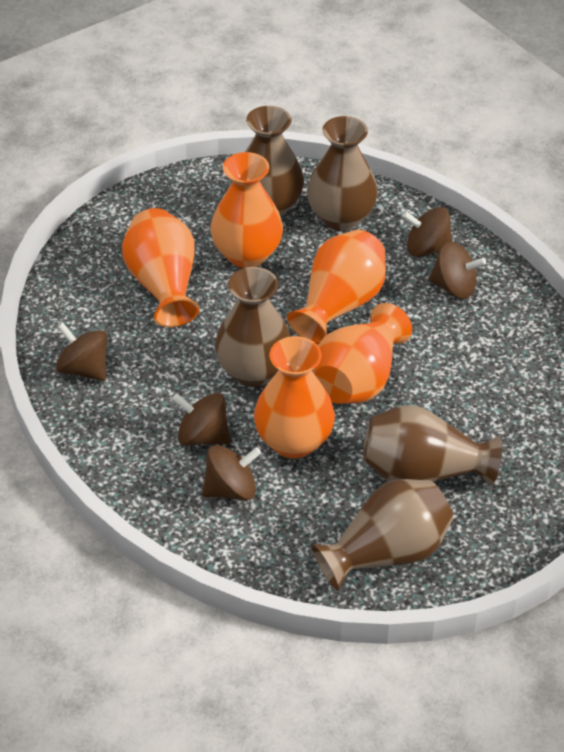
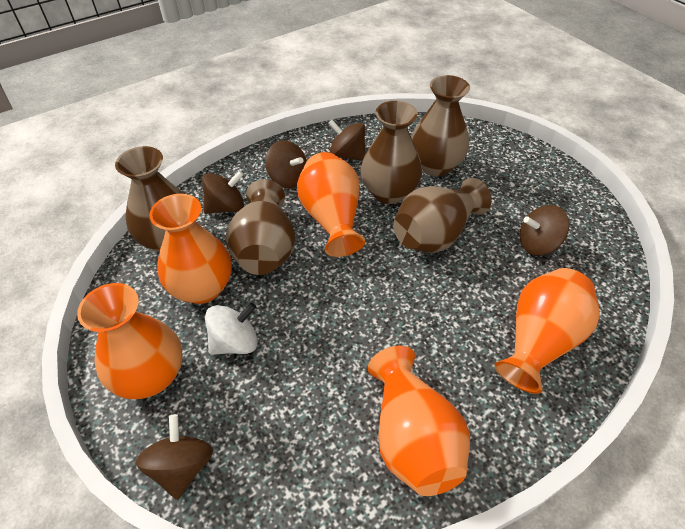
white spinning top: 0 -> 1

